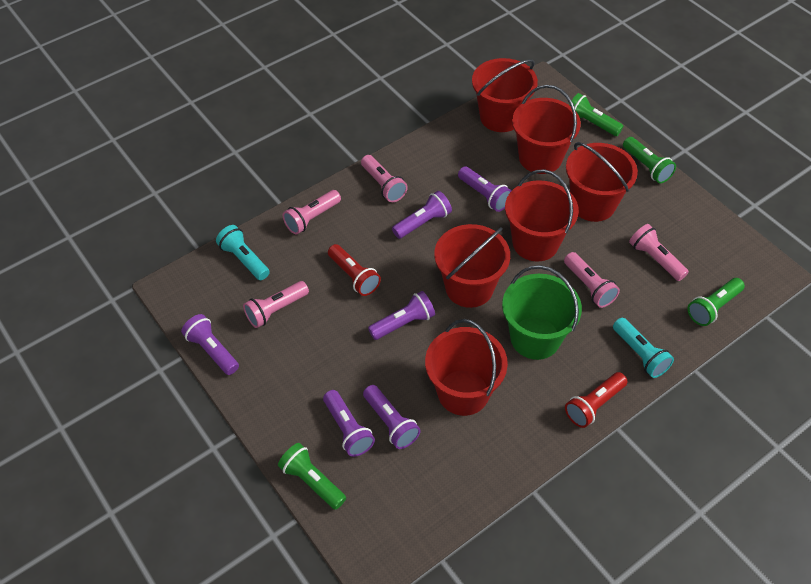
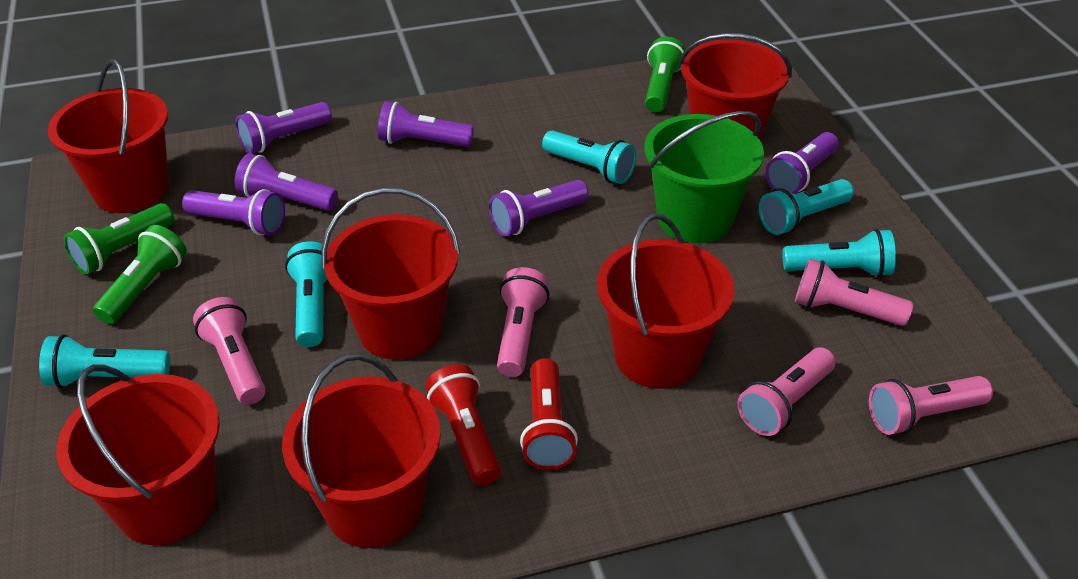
green flashlight: 4 -> 3
turquoise flashlight: 2 -> 5

